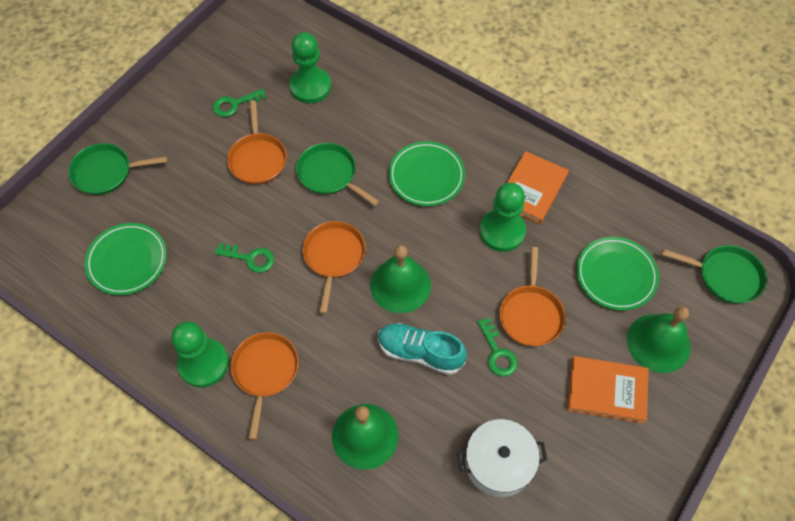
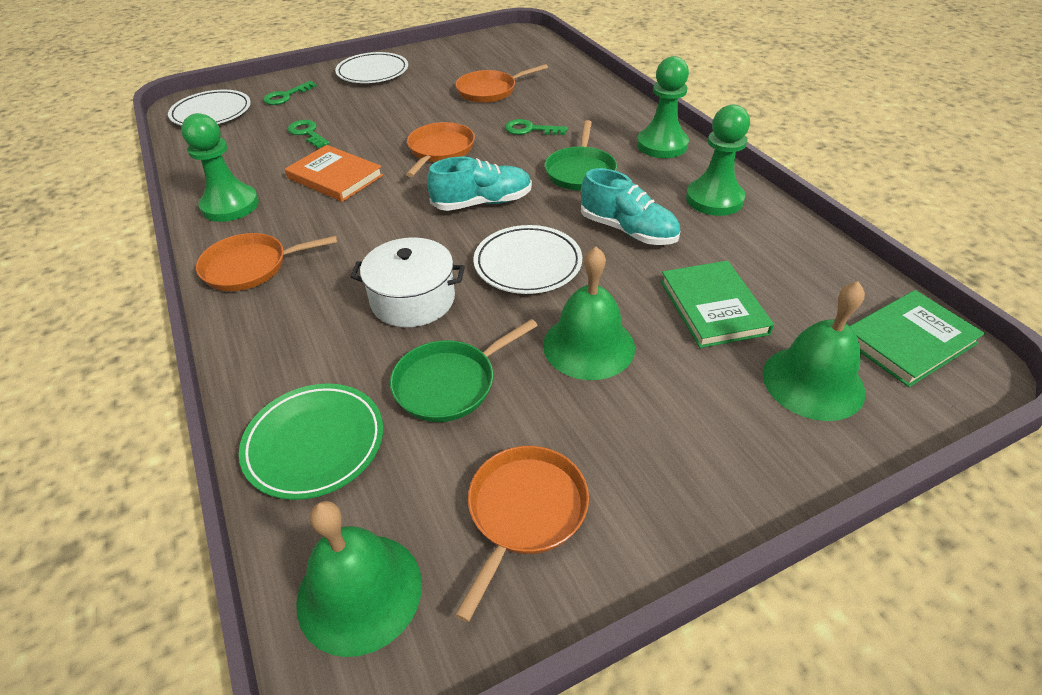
green book: 0 -> 2
green pan: 3 -> 2
green plate: 3 -> 1
orange book: 2 -> 1
turquoise shoe: 1 -> 2
white plate: 0 -> 3

